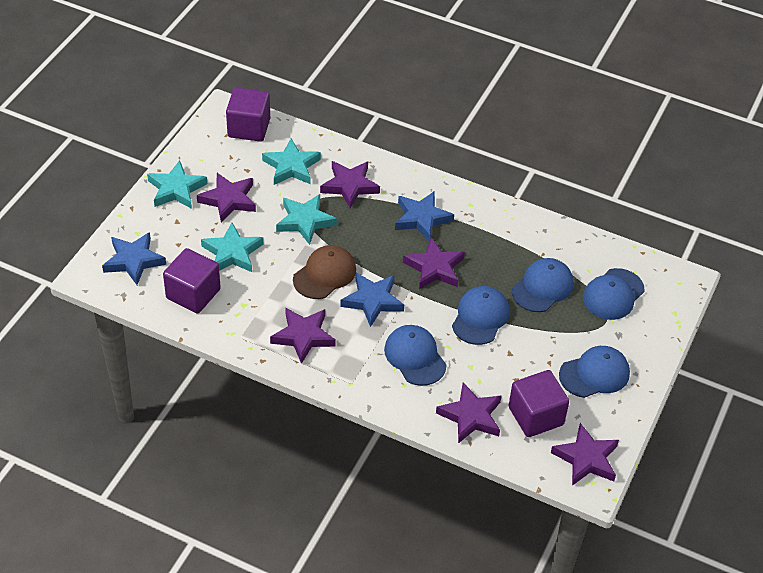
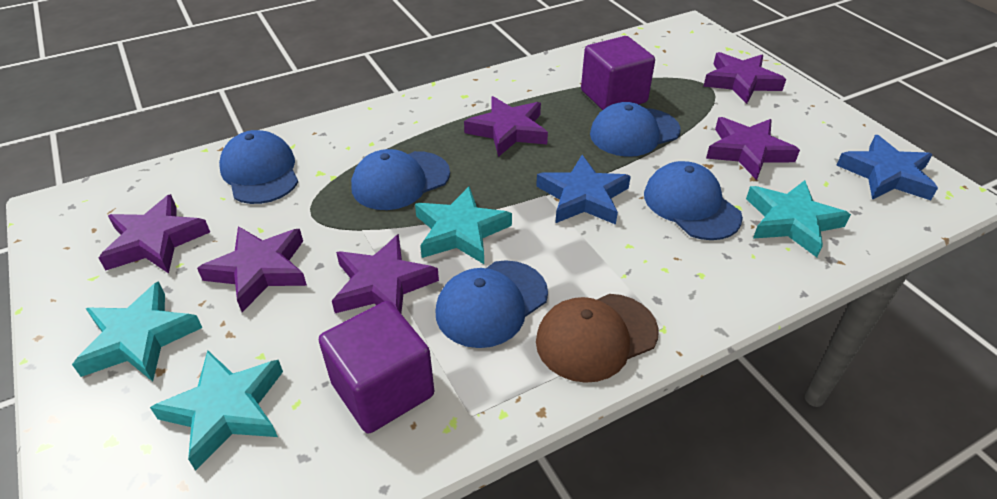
blue star: 3 -> 2
purple cube: 3 -> 2

